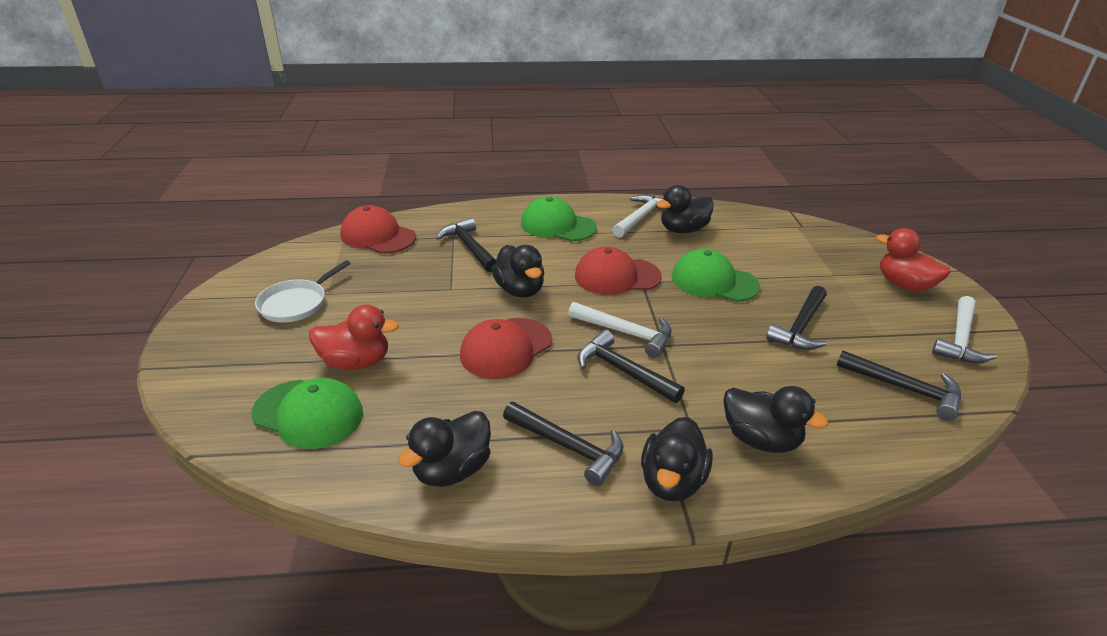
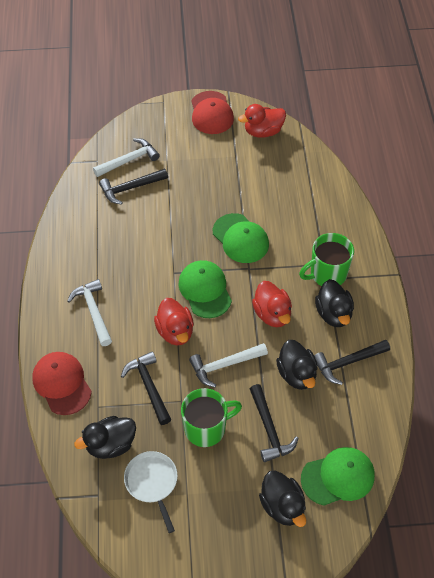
black duck: 5 -> 4
black hammer: 5 -> 4
green mug: 0 -> 2
red cap: 3 -> 2
red duck: 2 -> 3

